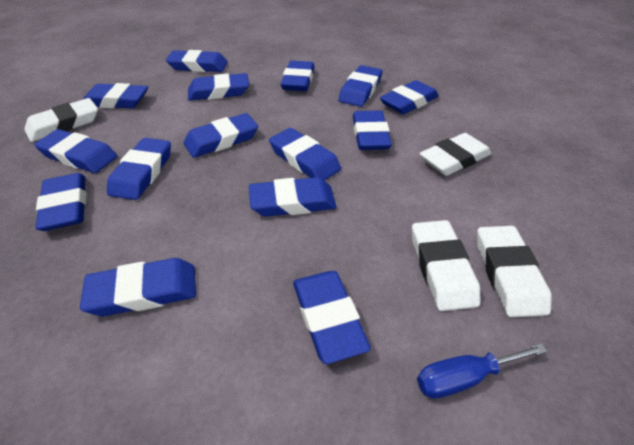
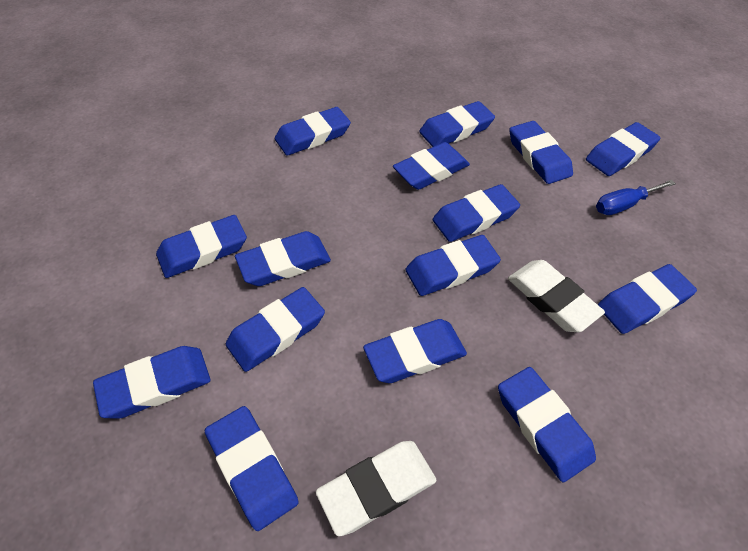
white eraser: 4 -> 2

